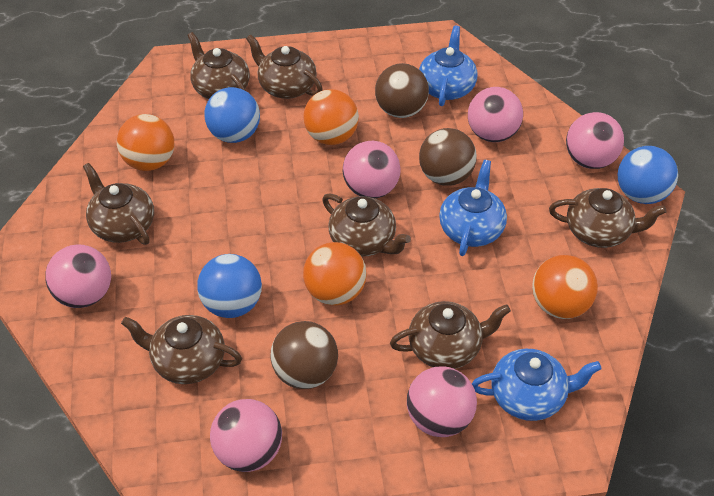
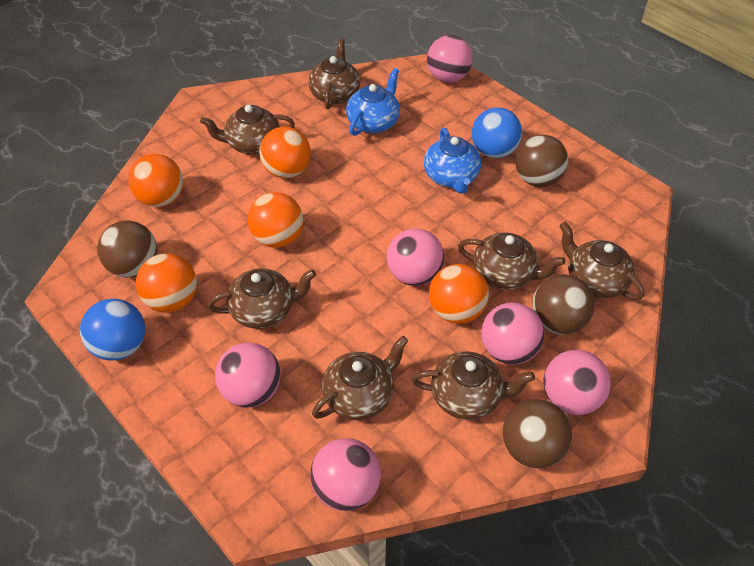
blue ball: 3 -> 2
blue teapot: 3 -> 2
brown ball: 3 -> 4
orange ball: 4 -> 5

